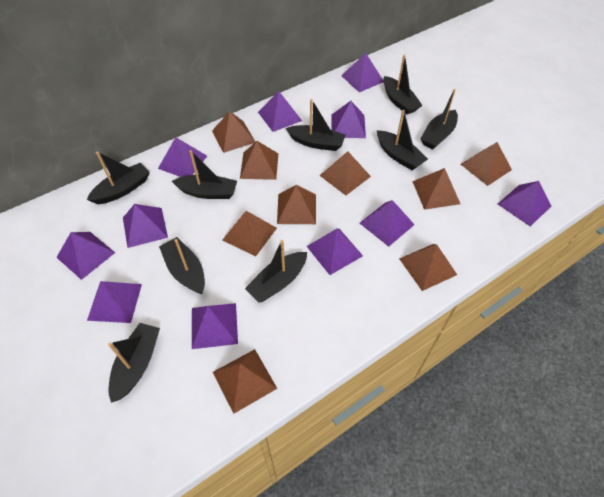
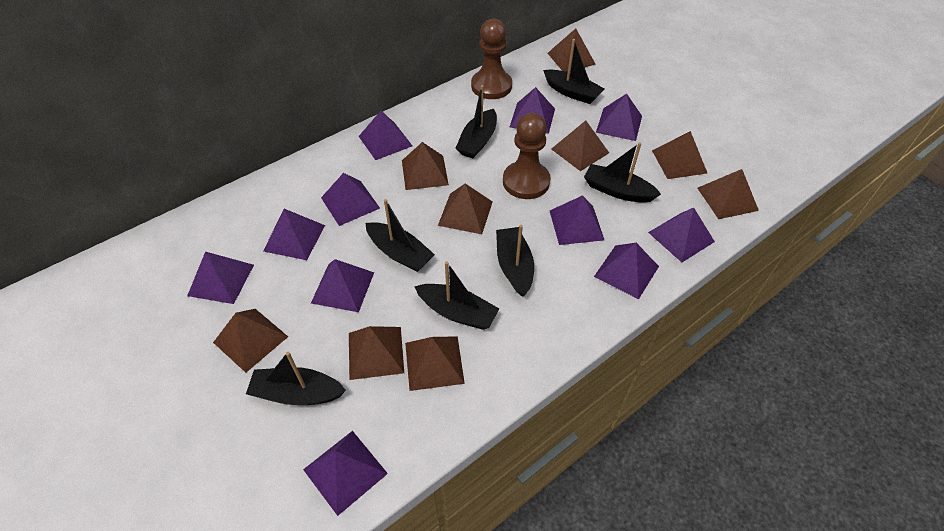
black boat: 9 -> 7
brown pawn: 0 -> 2

